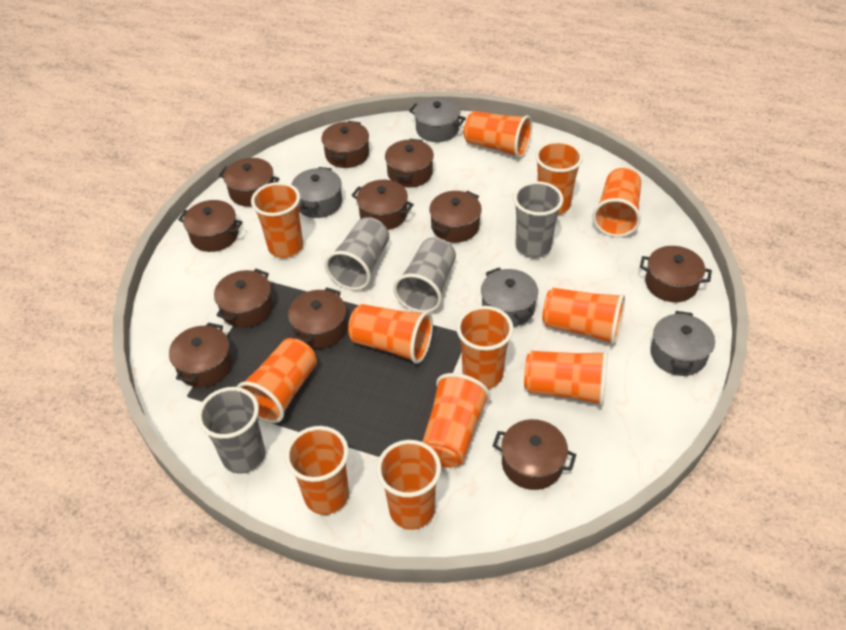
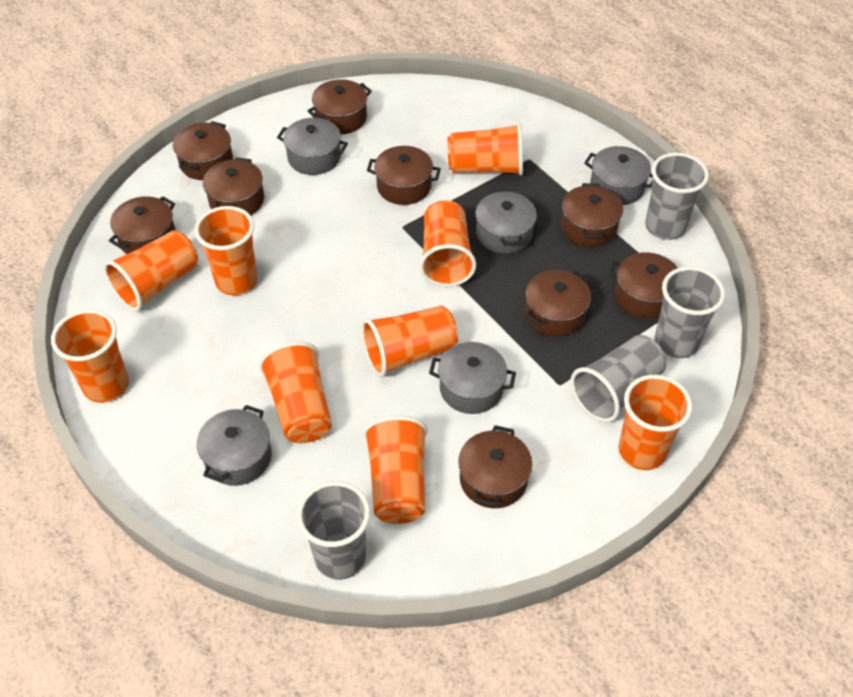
brown pot: 11 -> 9
grey pot: 4 -> 5
orange cup: 12 -> 9

